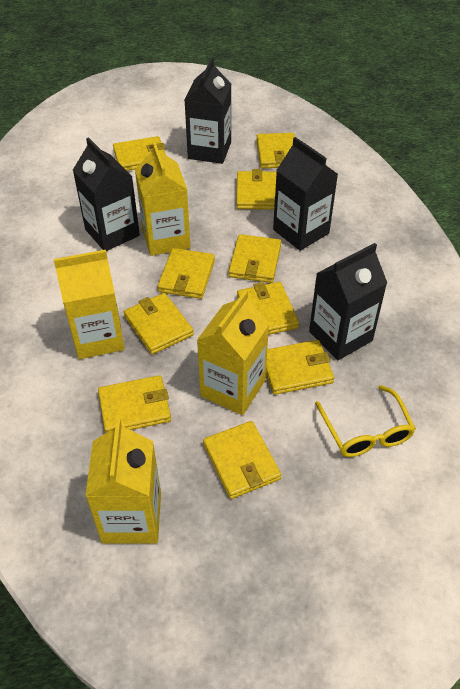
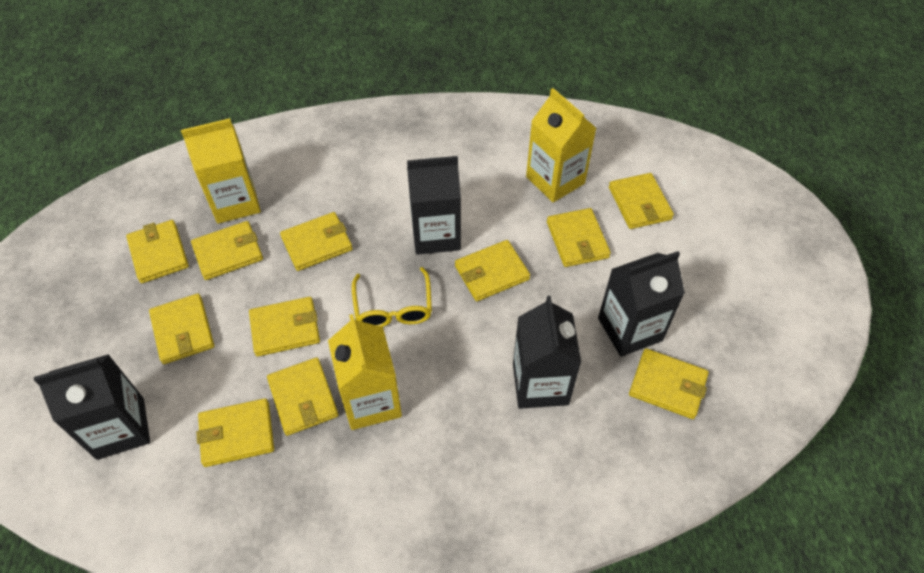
yellow carton: 4 -> 3
yellow wallet: 10 -> 11

